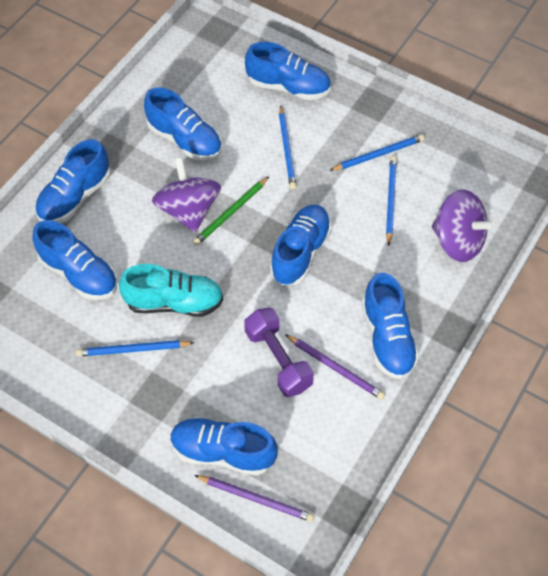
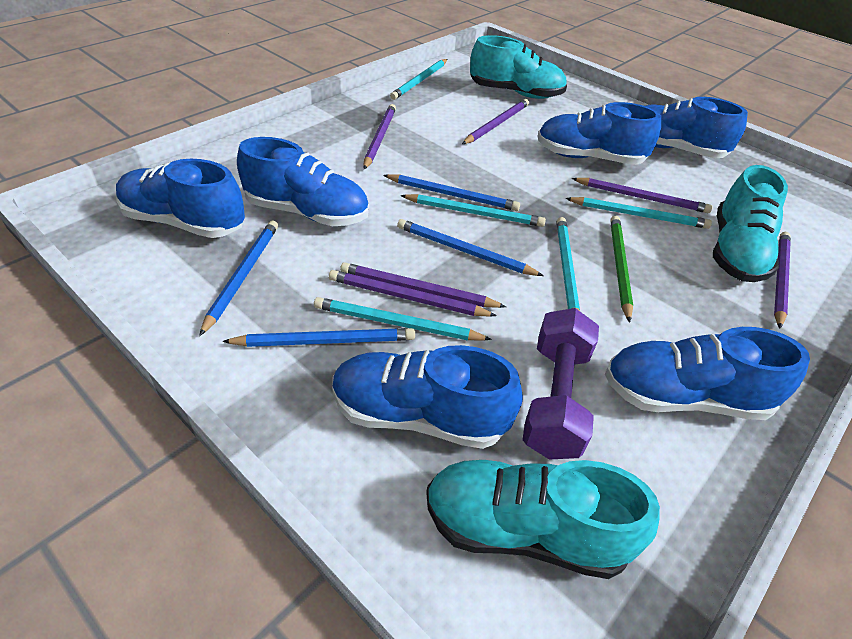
blue shoe: 7 -> 6
purple pencil: 2 -> 6
purple spinning top: 2 -> 0
turquoise pencil: 0 -> 5
turquoise shoe: 1 -> 3

